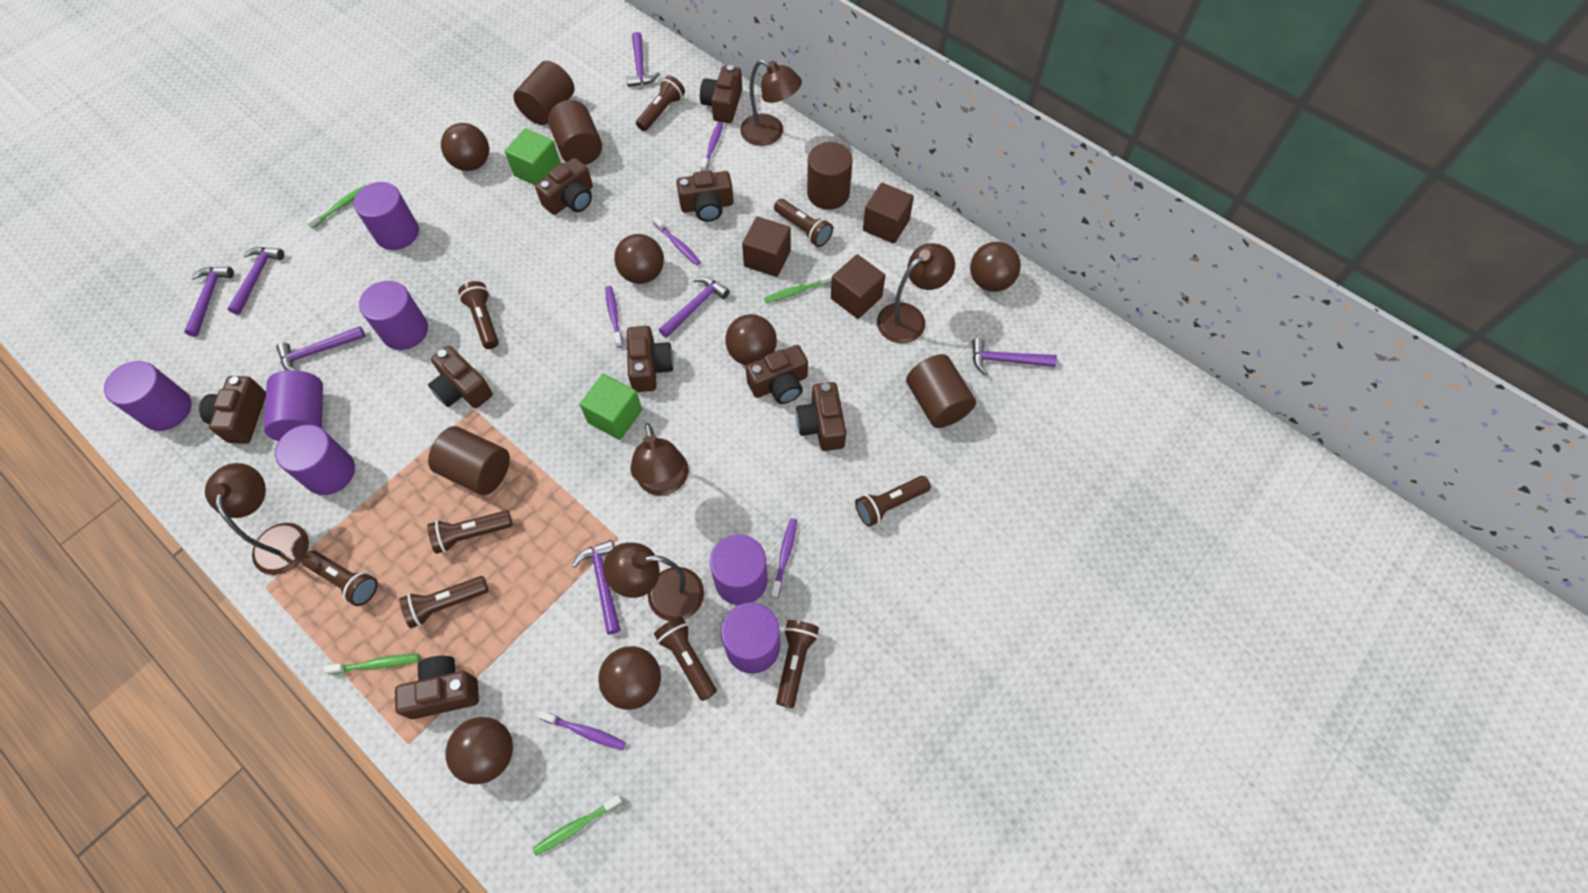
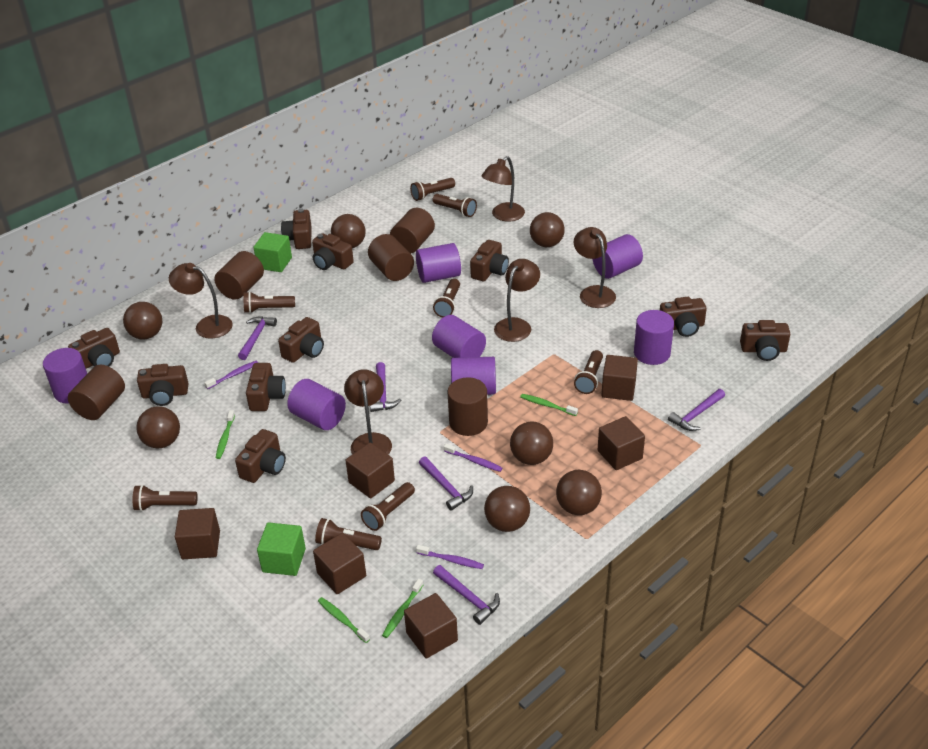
brown ball: 6 -> 7
brown camera: 9 -> 10
brown cube: 3 -> 6
brown flashlight: 9 -> 8
purple hammer: 7 -> 5
purple toothbrush: 5 -> 3

